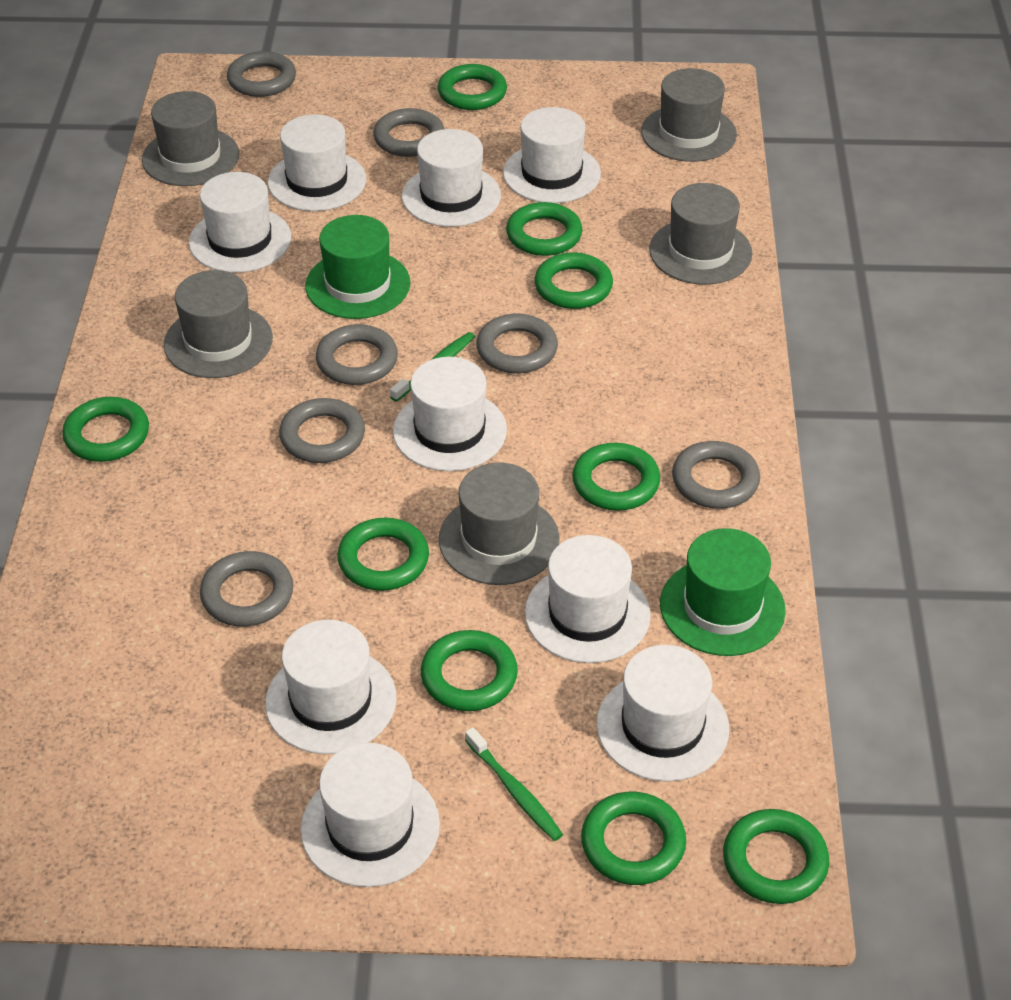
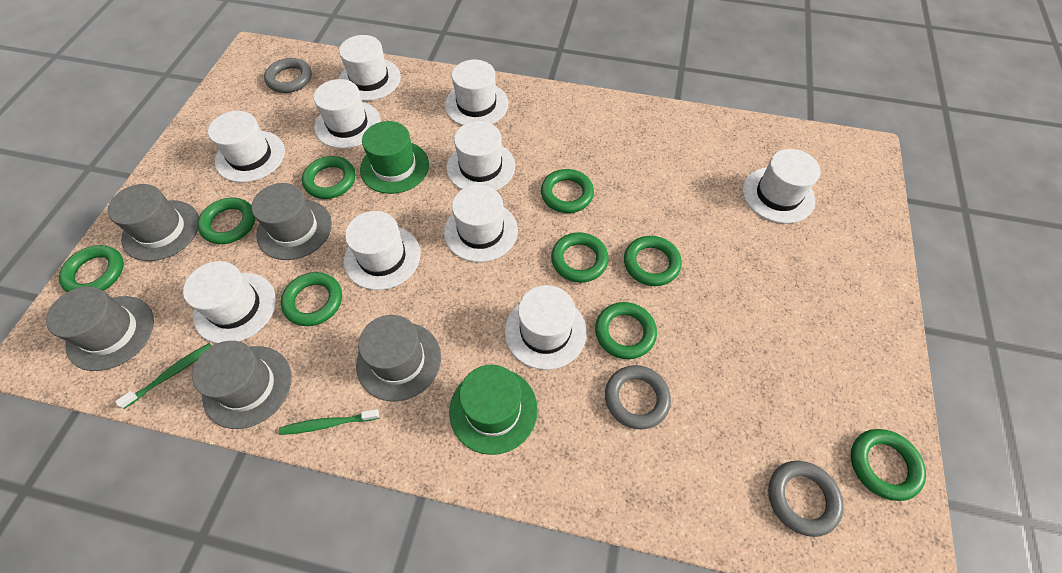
grey ring: 7 -> 3
white hat: 9 -> 10

